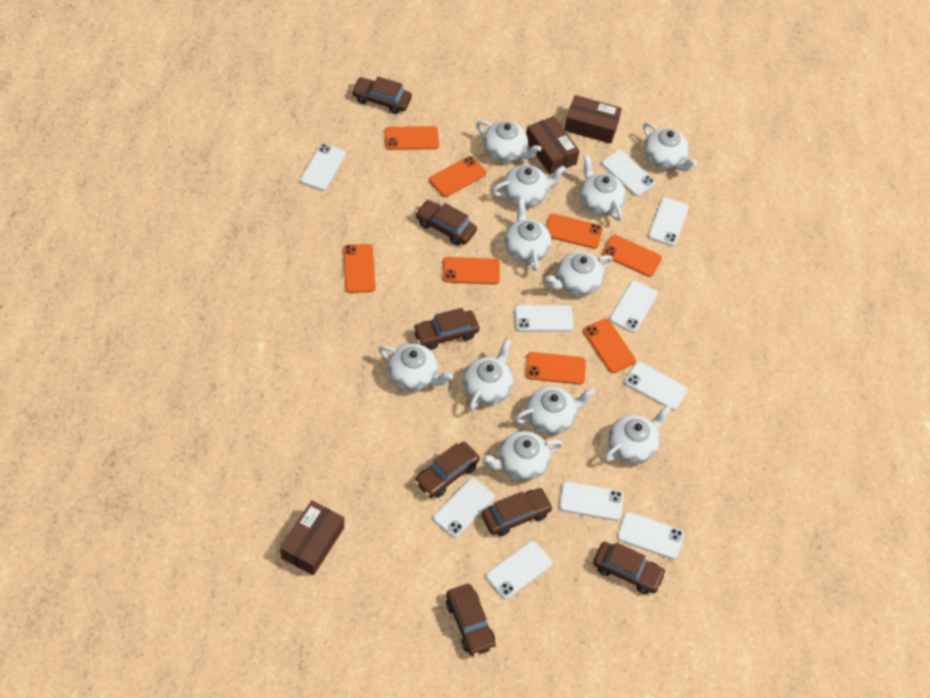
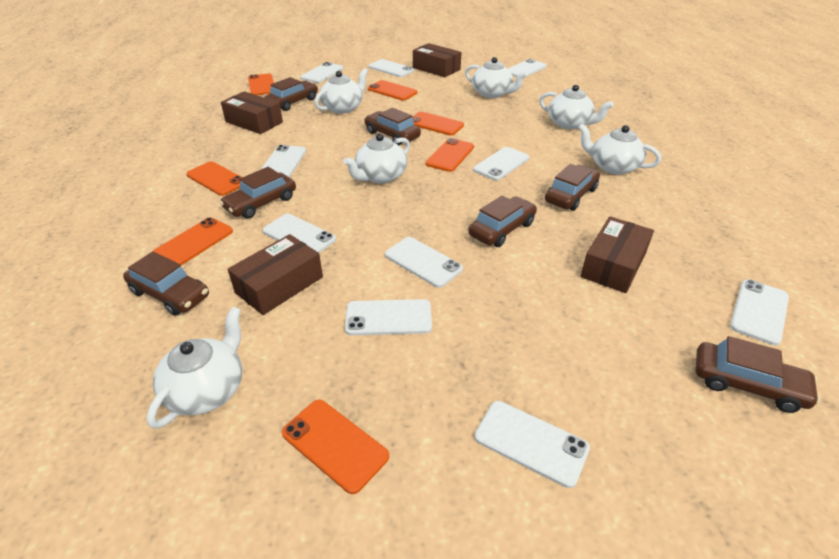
brown box: 3 -> 4
orange phone: 8 -> 7
white teapot: 11 -> 6

